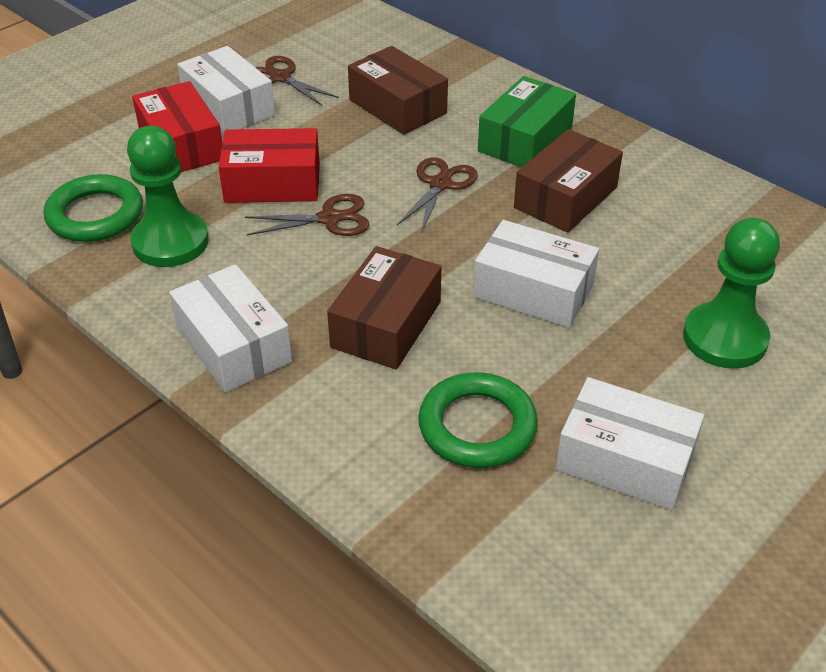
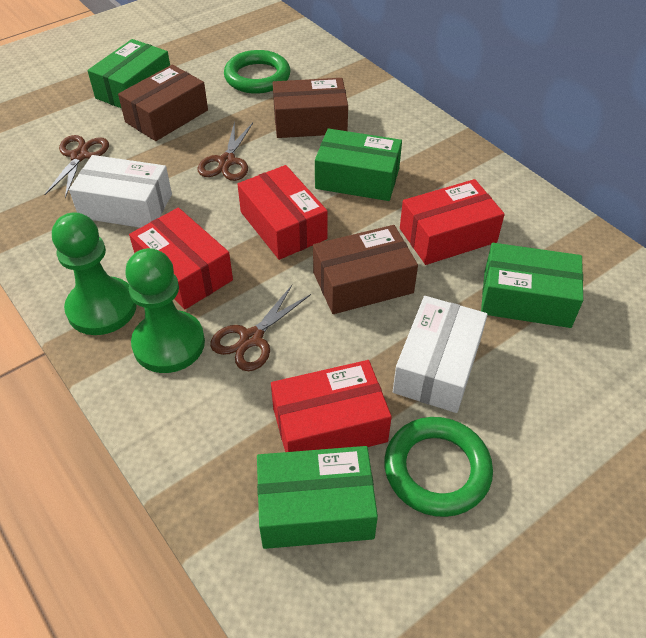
green box: 1 -> 4
red box: 2 -> 4
white box: 4 -> 2

